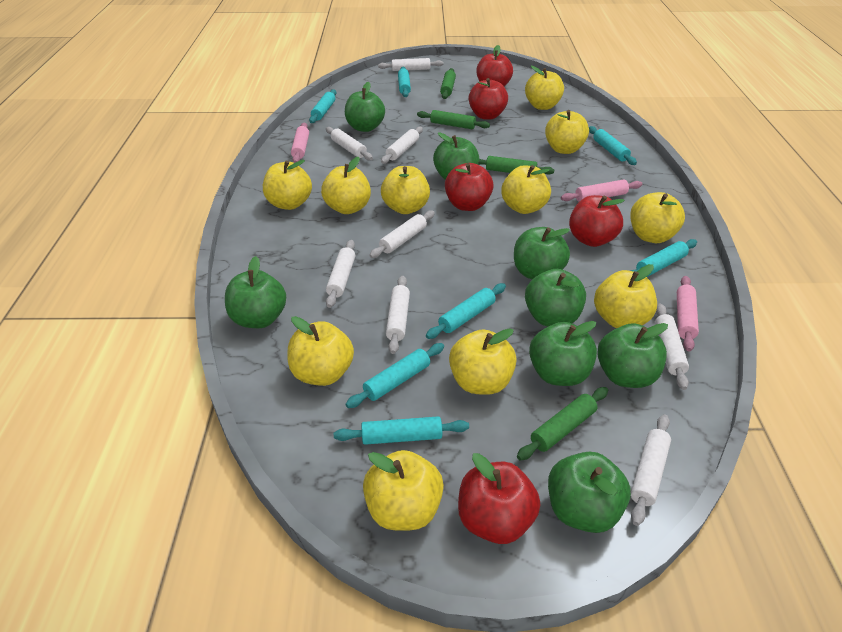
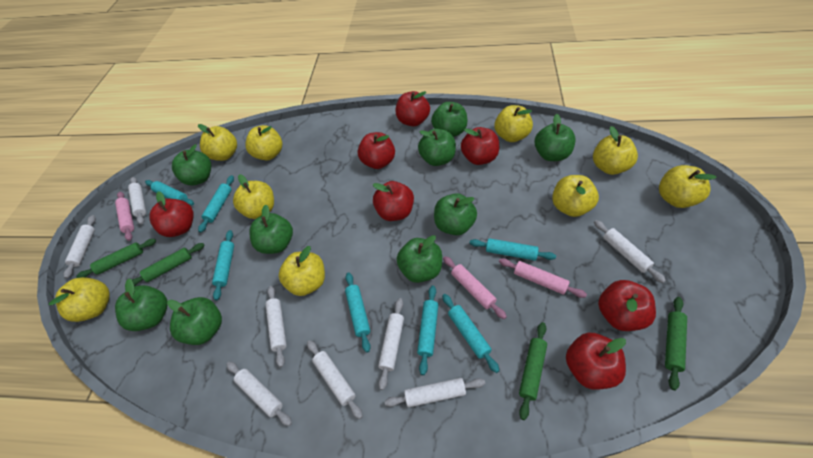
green apple: 8 -> 9
red apple: 5 -> 7
yellow apple: 11 -> 9

